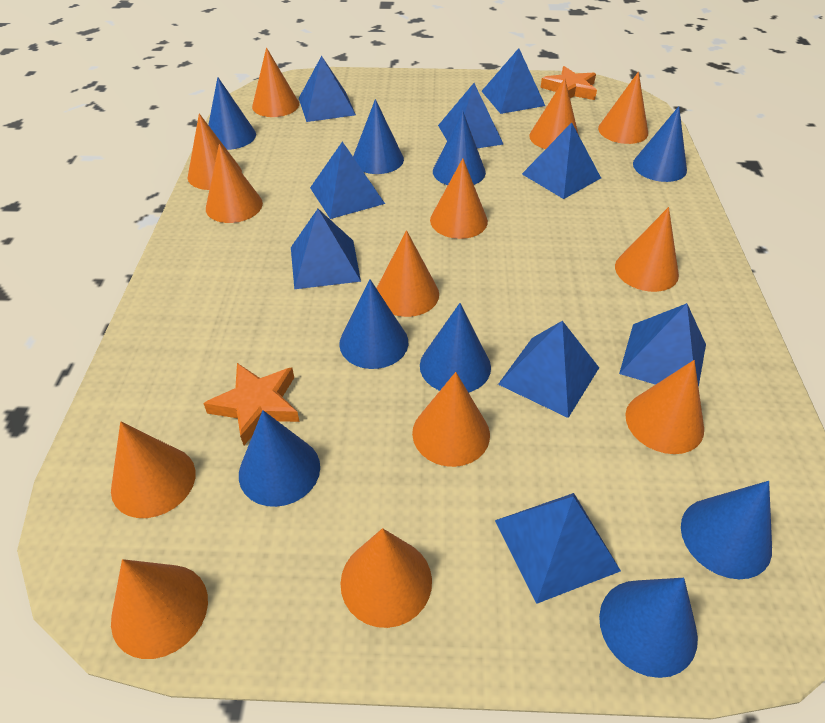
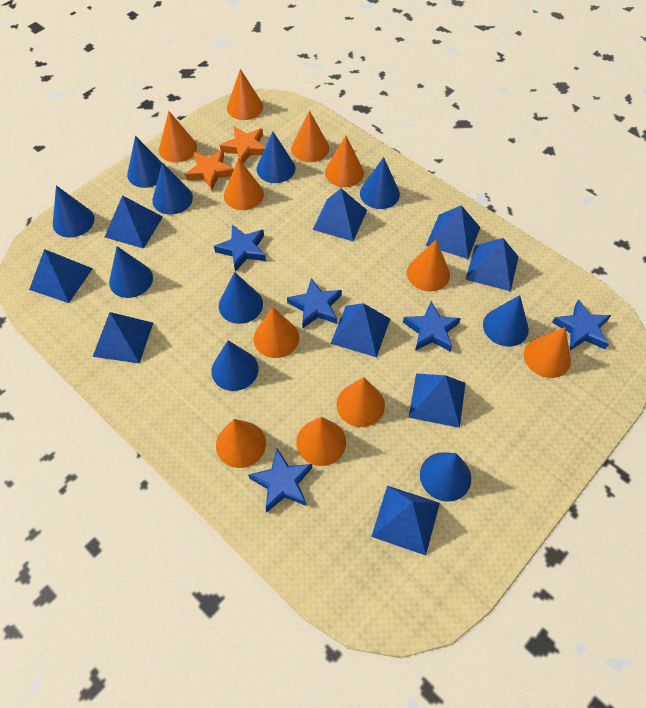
blue cone: 9 -> 10
blue star: 0 -> 5
orange cone: 13 -> 11

